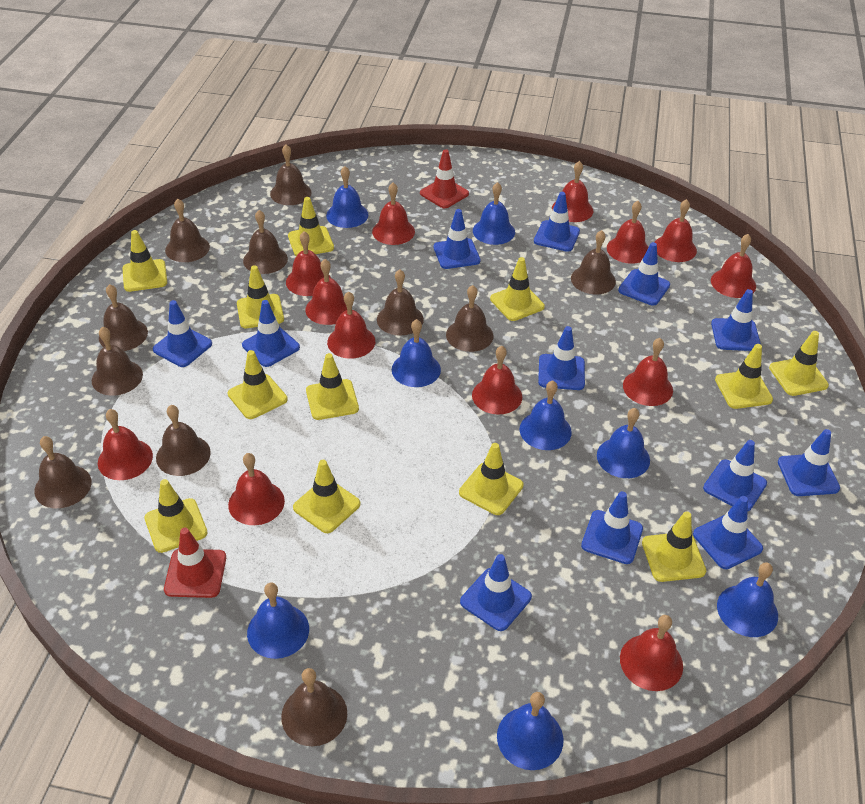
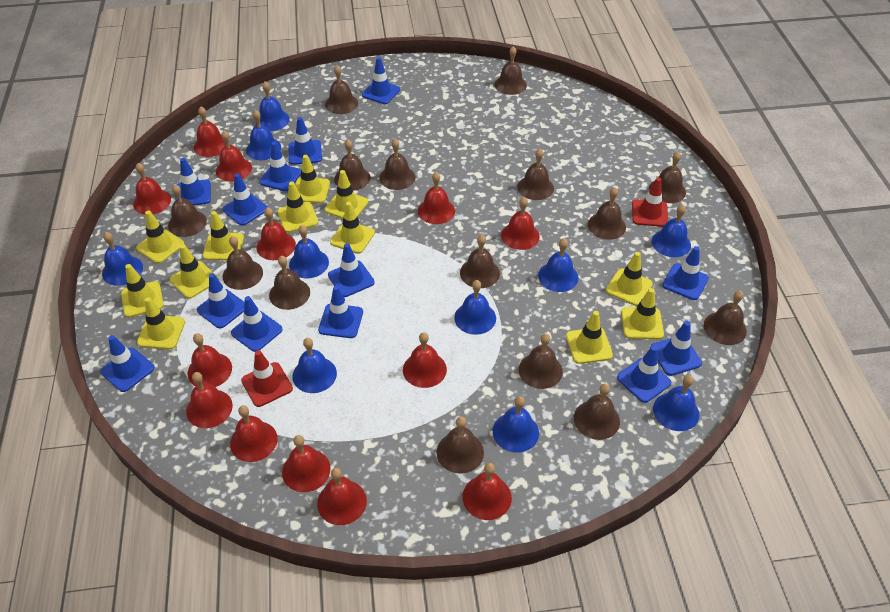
blue bell: 8 -> 10
blue traffic cone: 12 -> 13
brown bell: 11 -> 15

